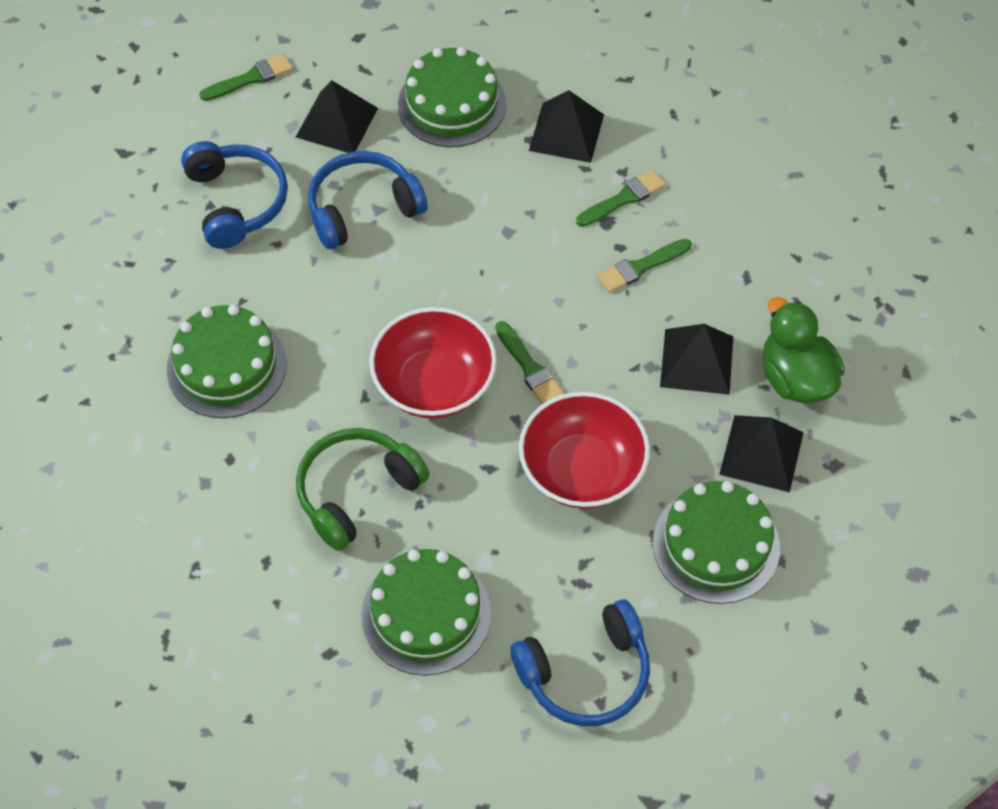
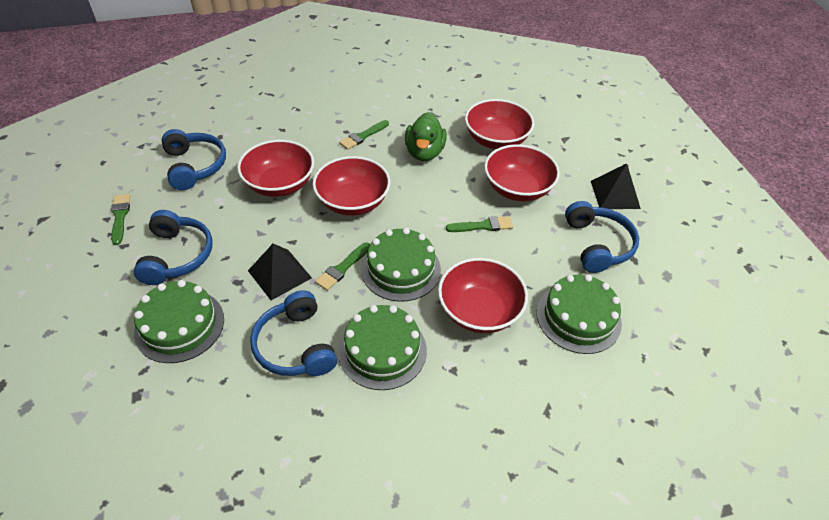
black pyramid: 4 -> 2
blue headphones: 3 -> 4
green headphones: 1 -> 0
red bowl: 2 -> 5

